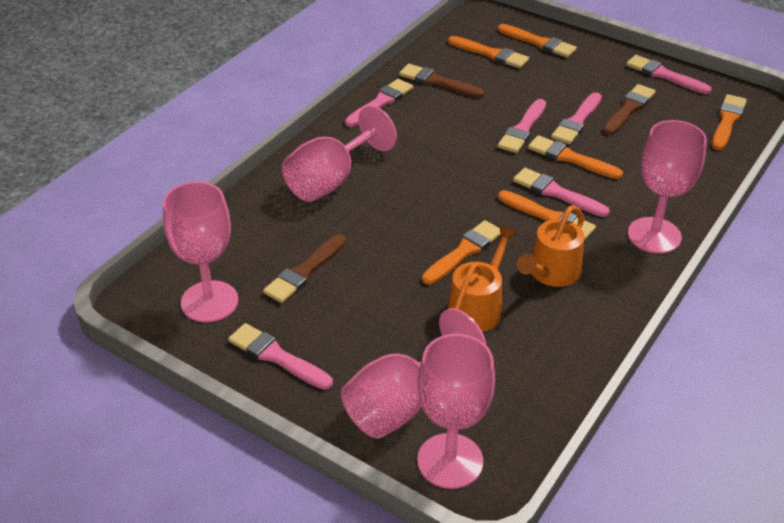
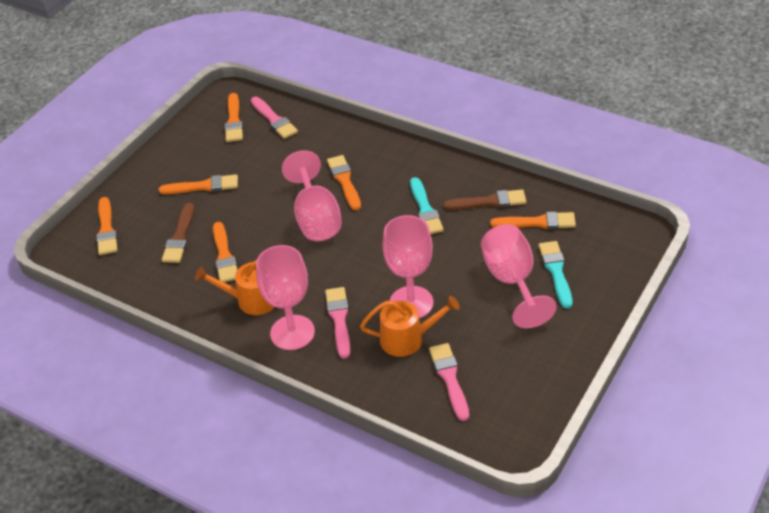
brown brush: 3 -> 2
pink brush: 6 -> 3
pink goblet: 5 -> 4
turquoise brush: 0 -> 2

